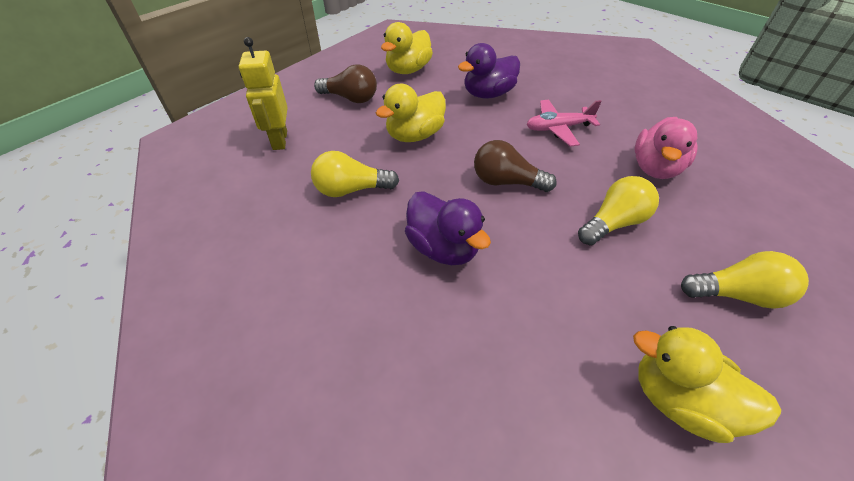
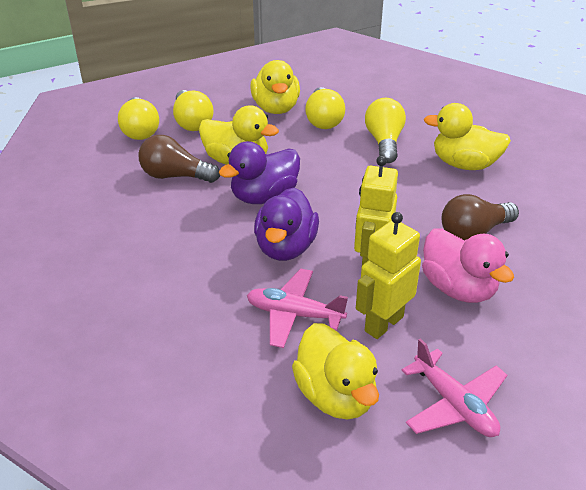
pink plane: 1 -> 2
yellow duck: 3 -> 4
yellow light bulb: 3 -> 4
yellow robot: 1 -> 2

